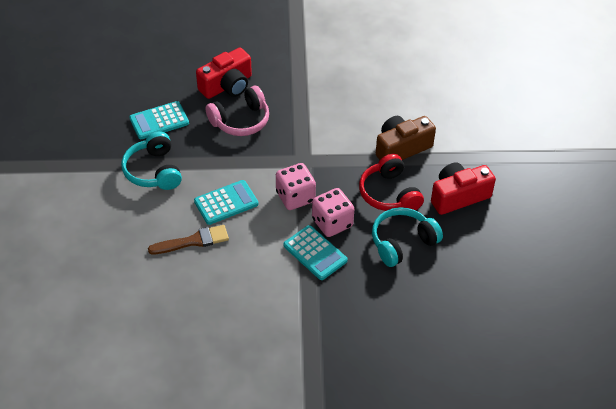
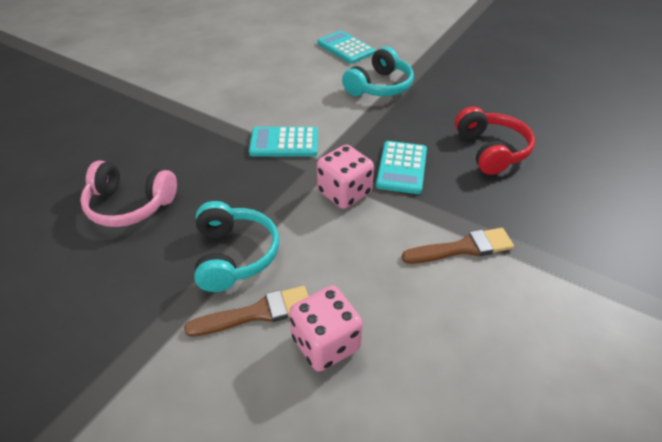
brown brush: 1 -> 2
brown camera: 1 -> 0
red camera: 2 -> 0

